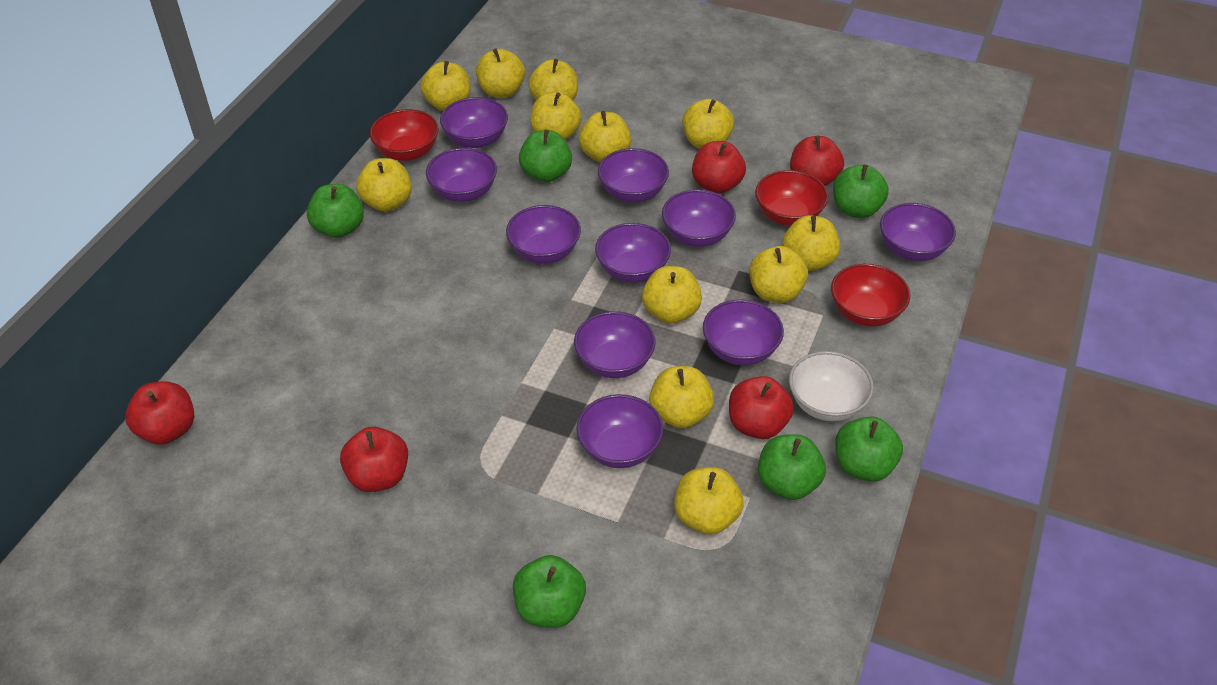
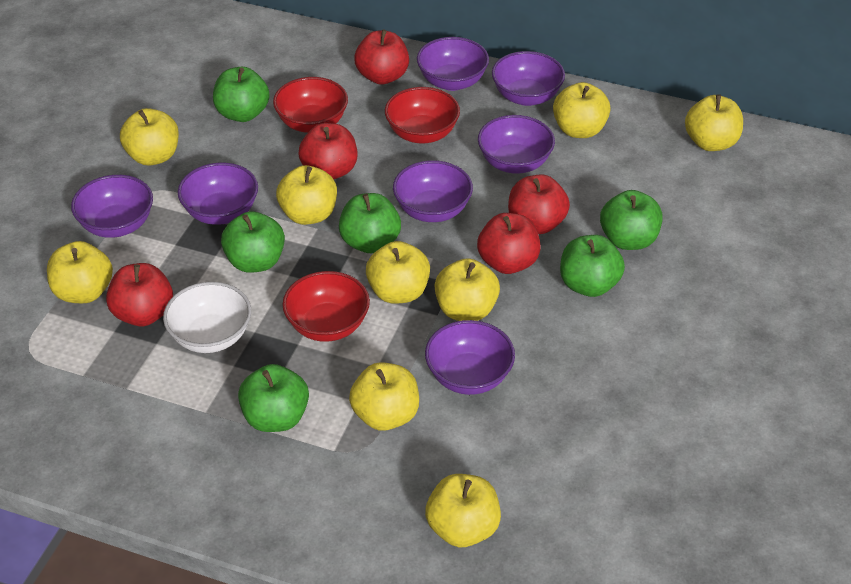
purple bowl: 10 -> 7
yellow apple: 12 -> 9

